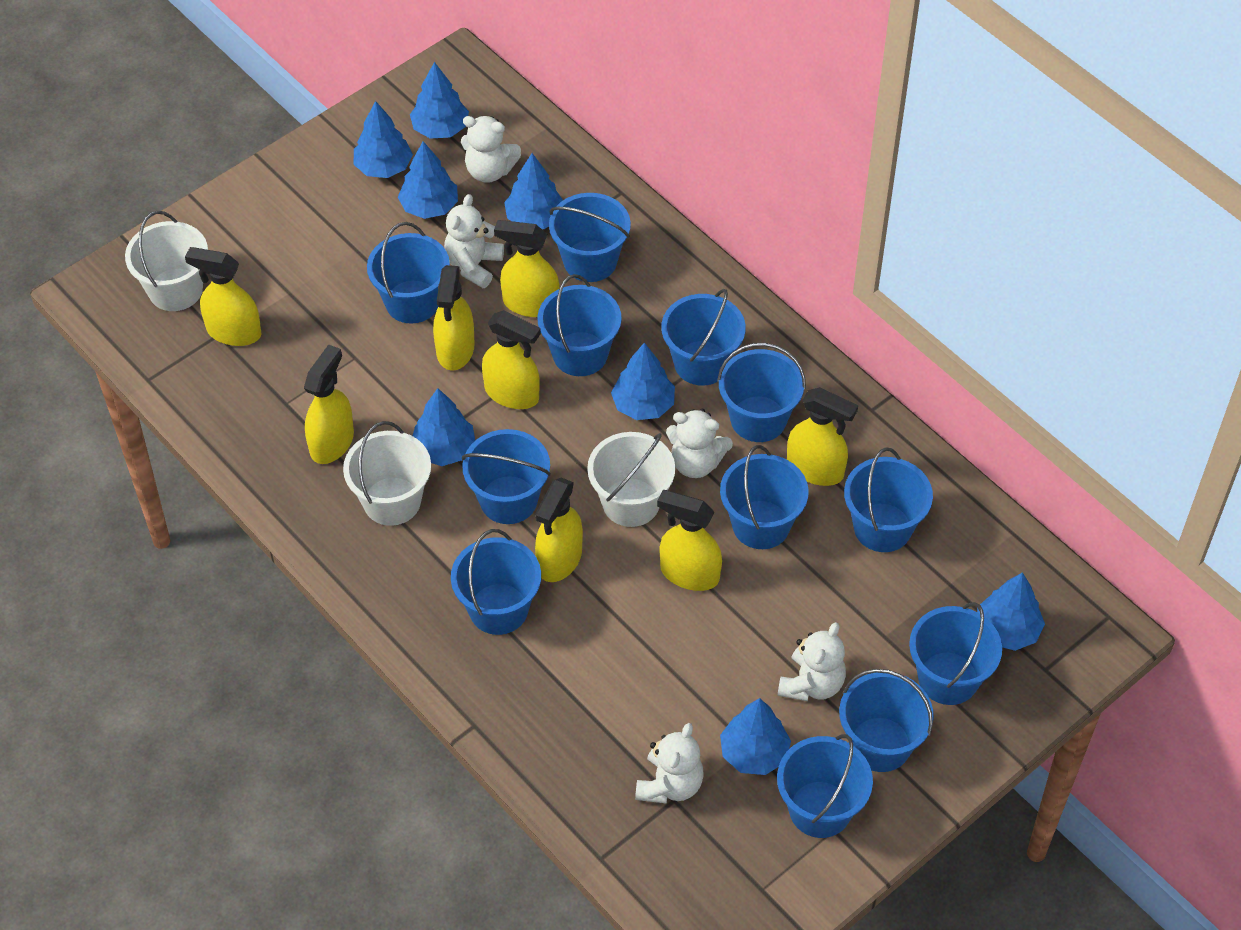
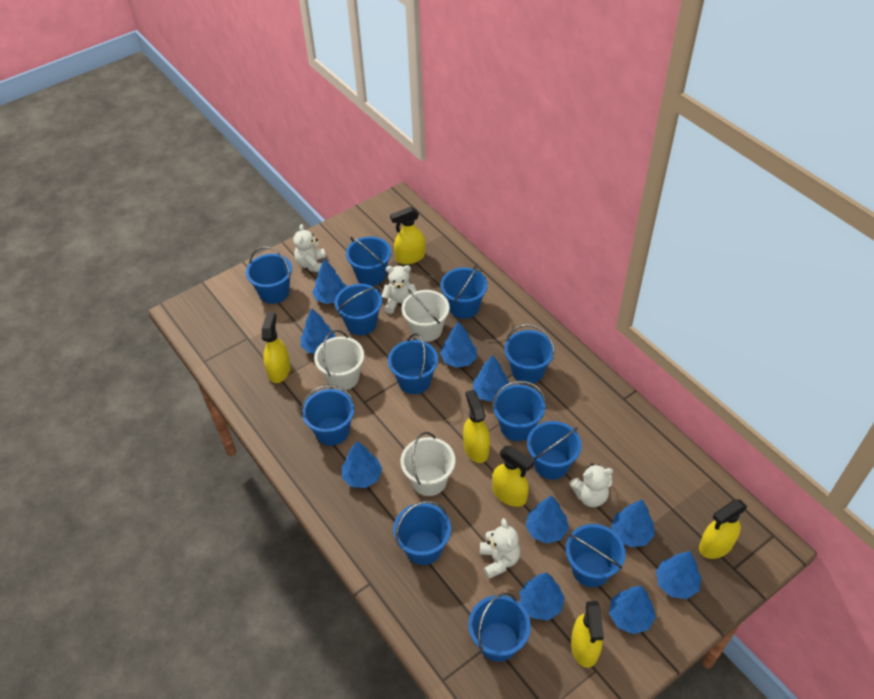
blue tree: 8 -> 10
white teddy bear: 5 -> 4
yellow spray bottle: 8 -> 6

